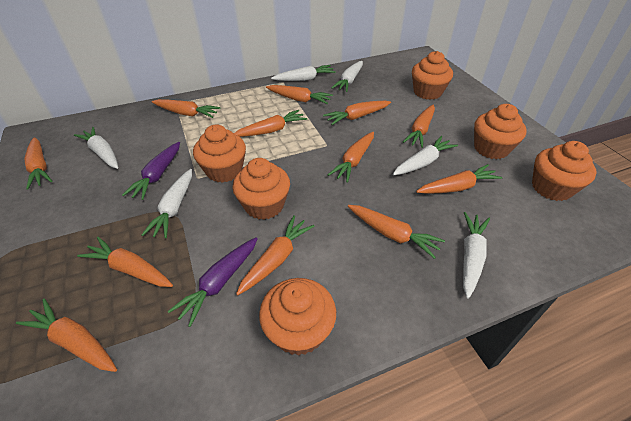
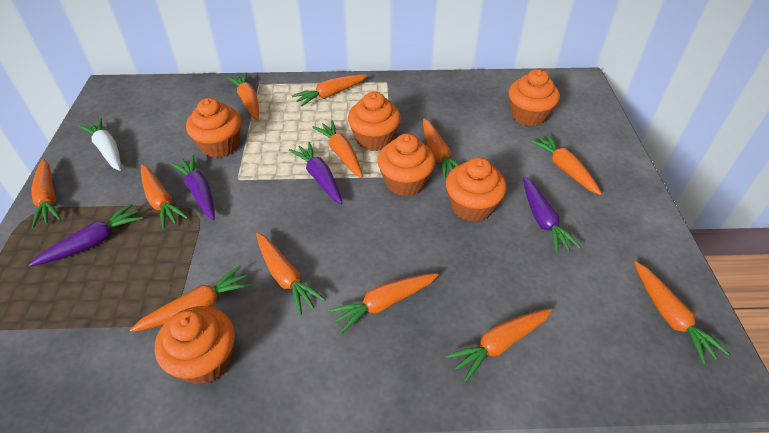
purple carrot: 2 -> 4
white carrot: 6 -> 1

